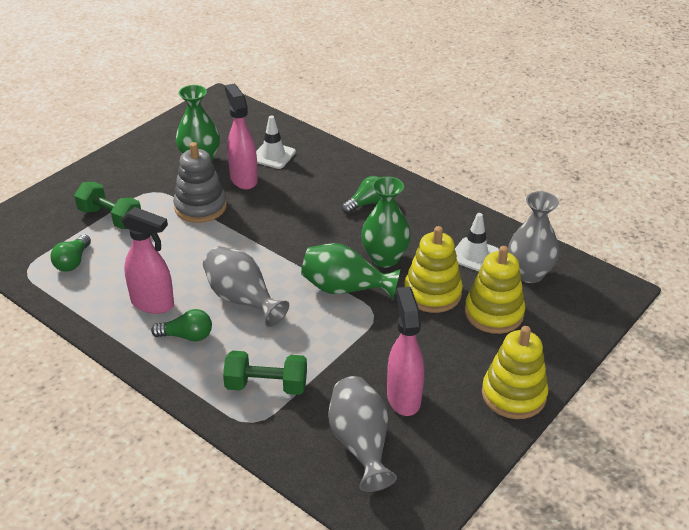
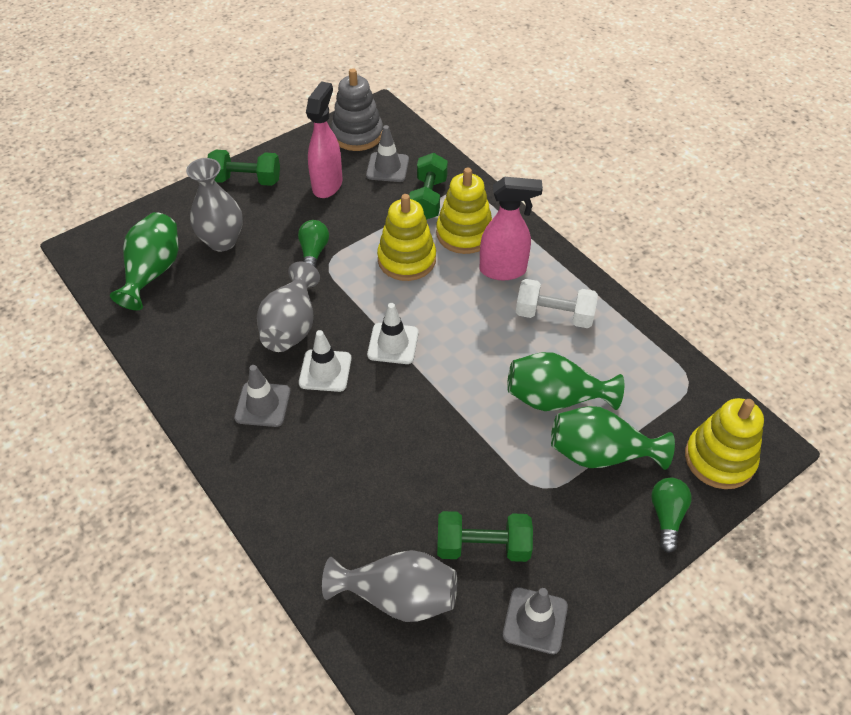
green dumbbell: 2 -> 3
green light bulb: 3 -> 2
grey traffic cone: 0 -> 3
pink spray bottle: 3 -> 2
white dumbbell: 0 -> 1

